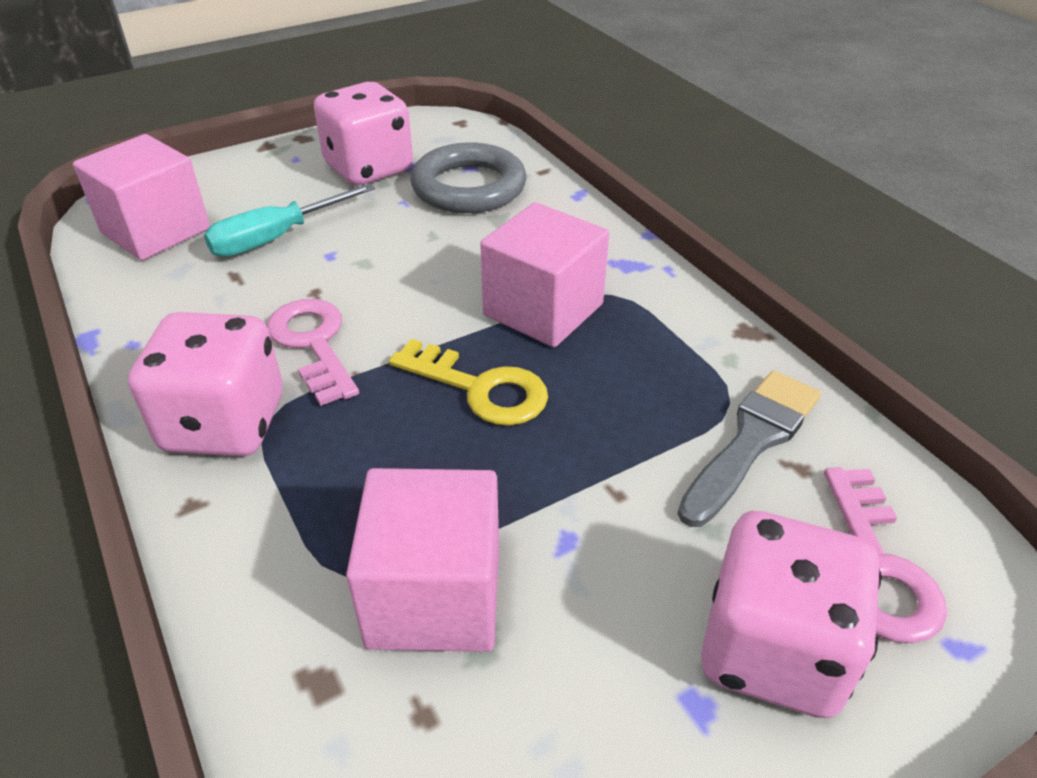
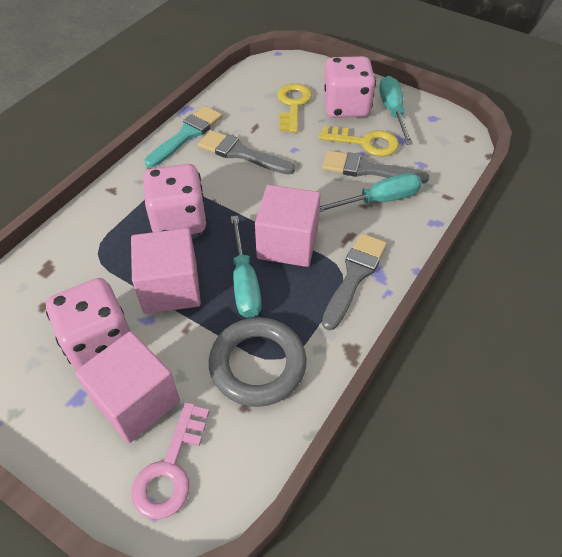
grey brush: 1 -> 3
pink key: 2 -> 1
turquoise brush: 0 -> 1
turquoise screwdriver: 1 -> 3
yellow key: 1 -> 2

